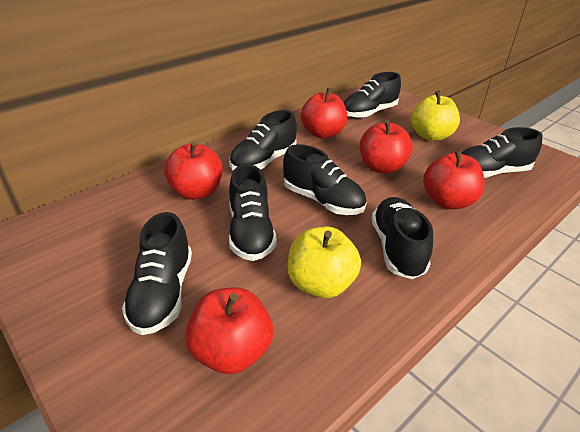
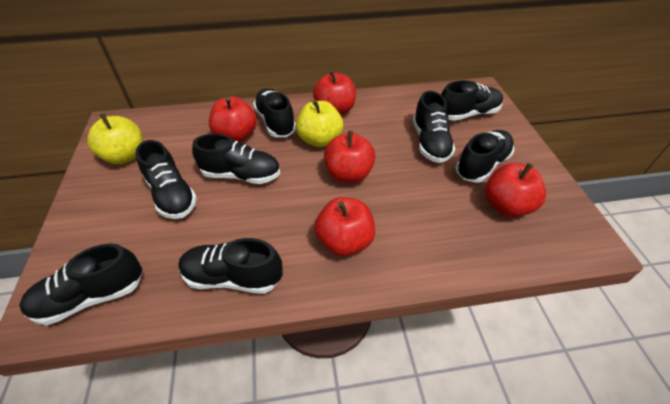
black shoe: 7 -> 8

